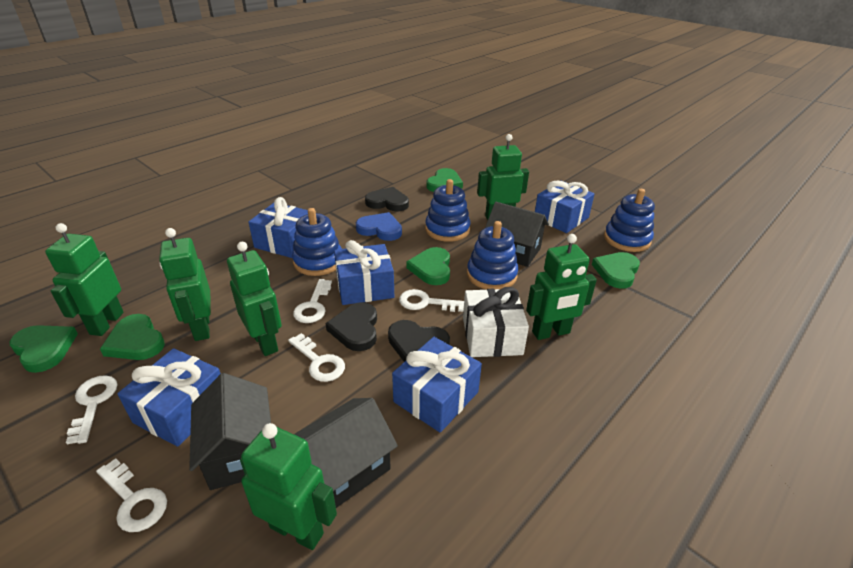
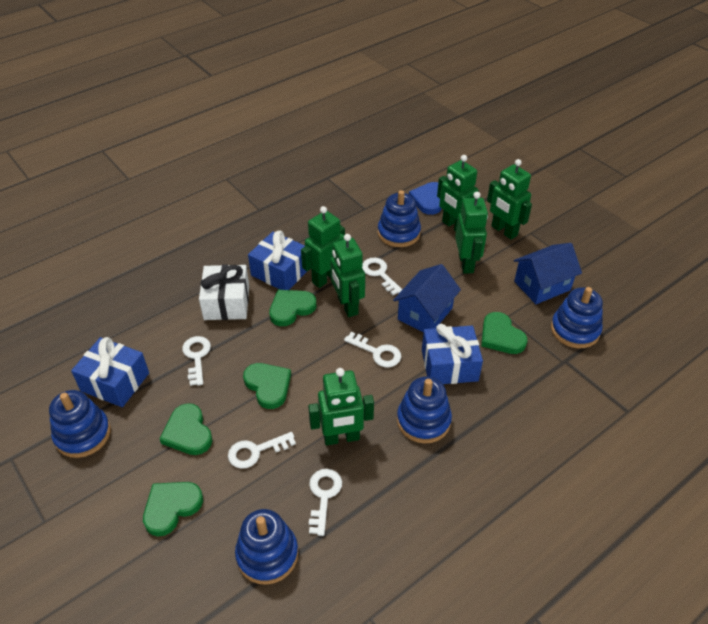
black heart: 3 -> 0
black house: 3 -> 0
blue gift: 5 -> 3
blue house: 0 -> 2
blue stacking toy: 4 -> 5

